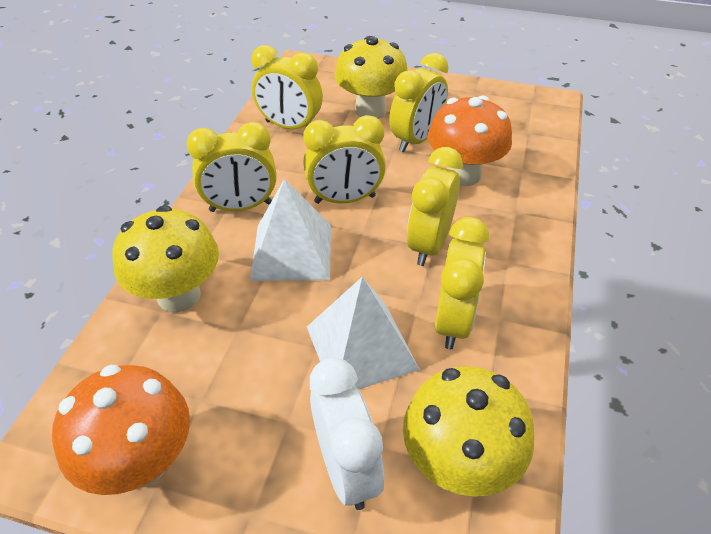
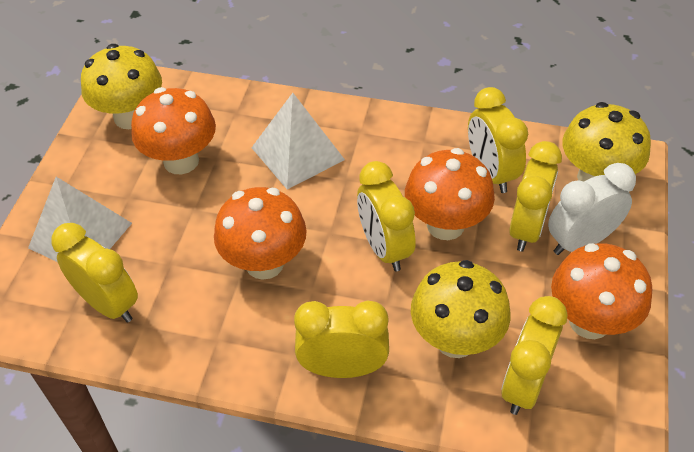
orange mushroom: 2 -> 4

